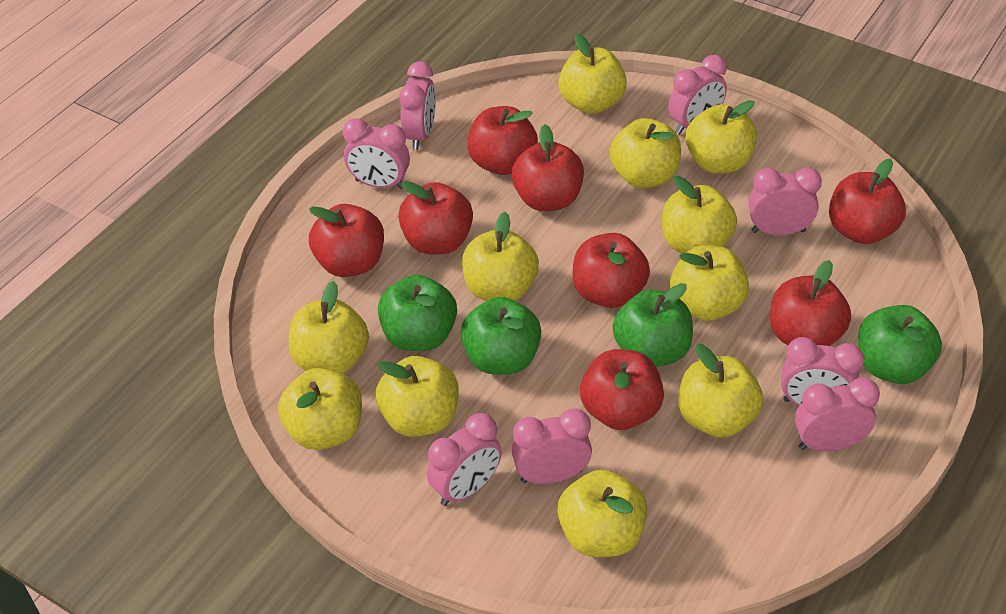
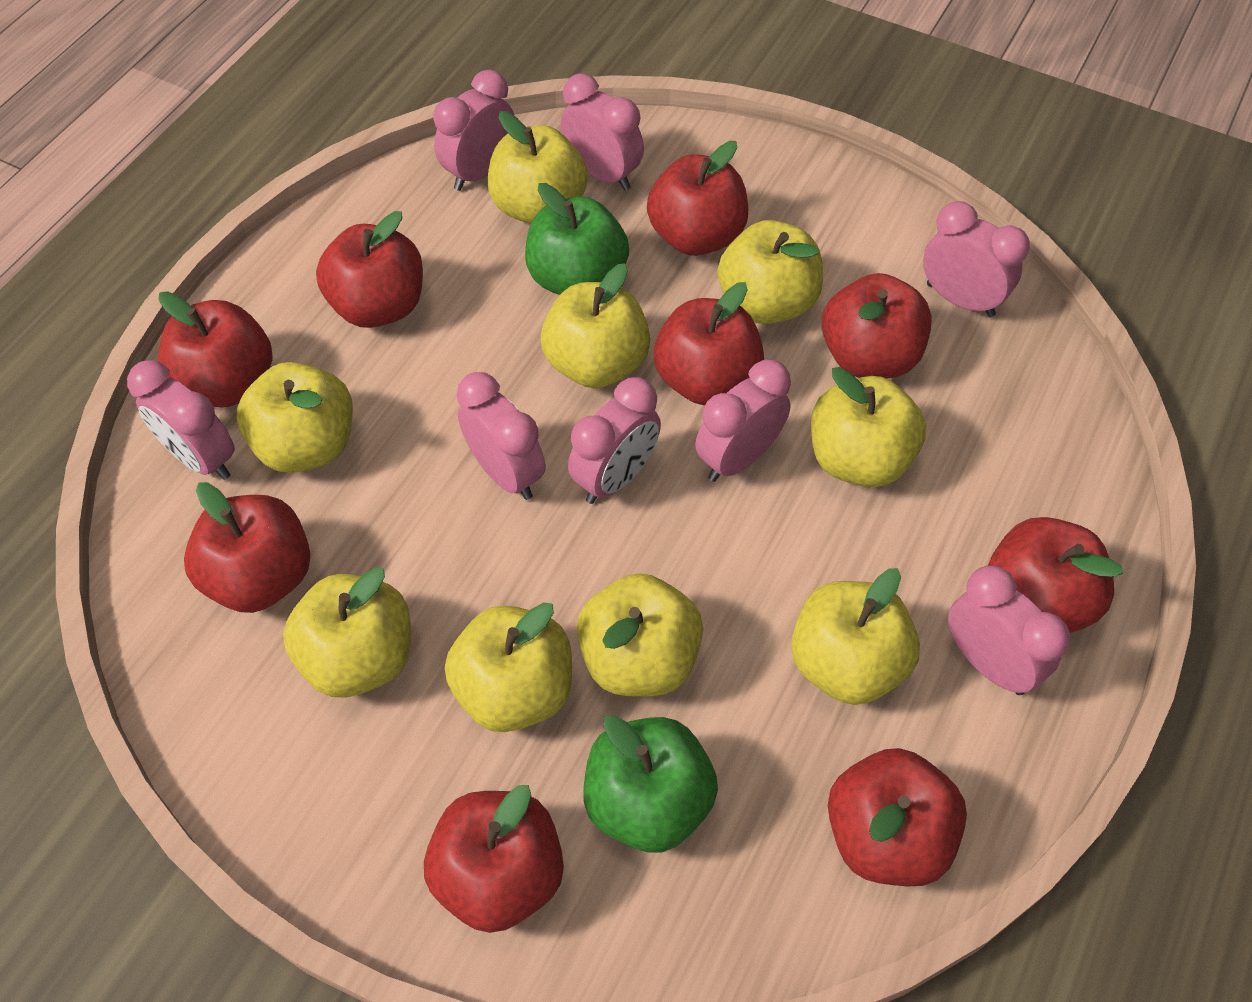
green apple: 4 -> 2
red apple: 8 -> 9
yellow apple: 11 -> 9

